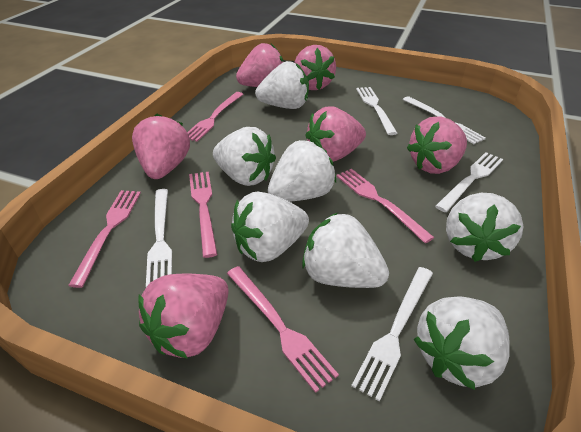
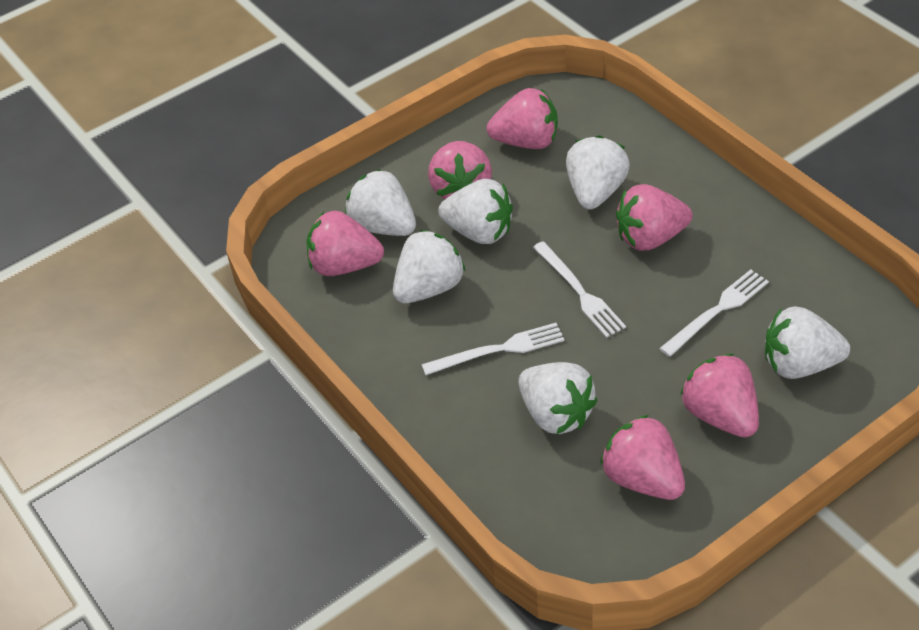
pink fork: 5 -> 0
white fork: 5 -> 3
white strawberry: 7 -> 6

